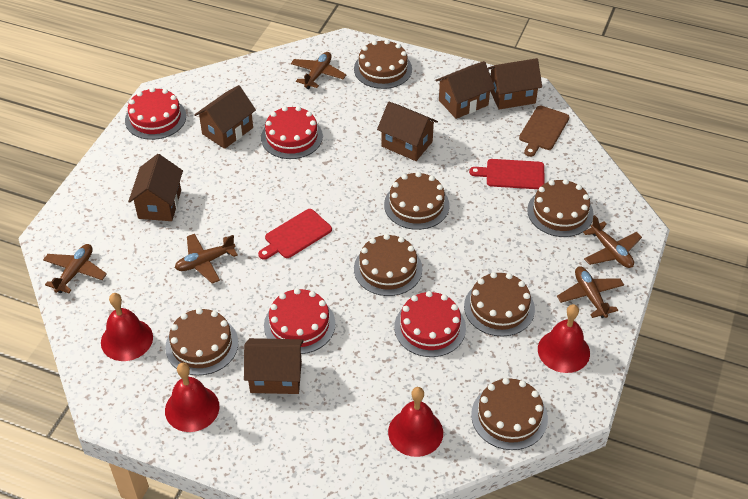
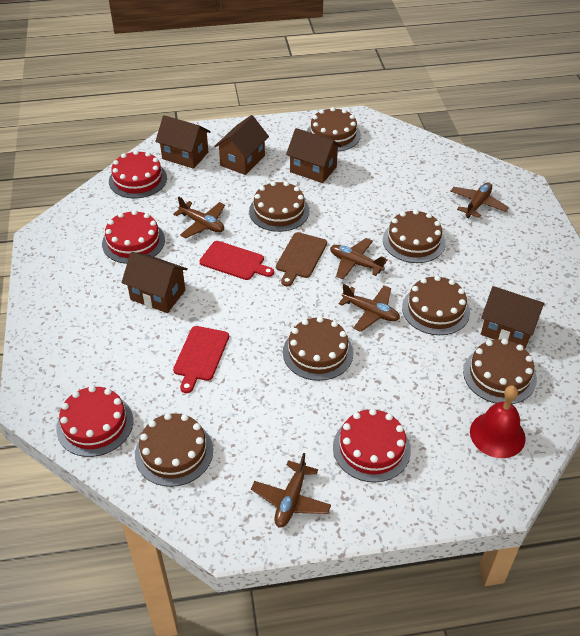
brown house: 6 -> 5
red bell: 4 -> 1

